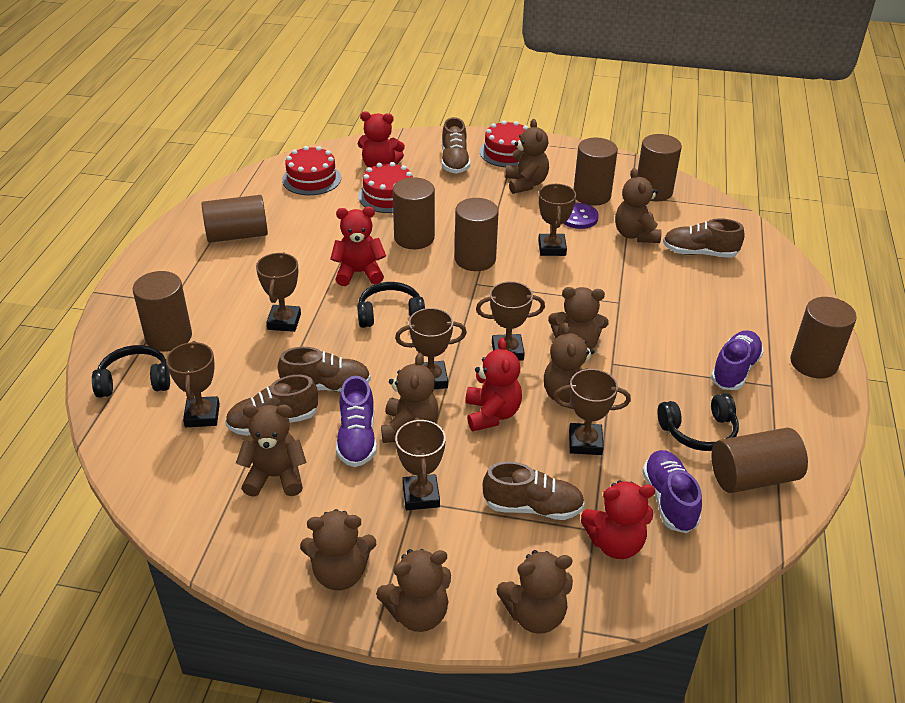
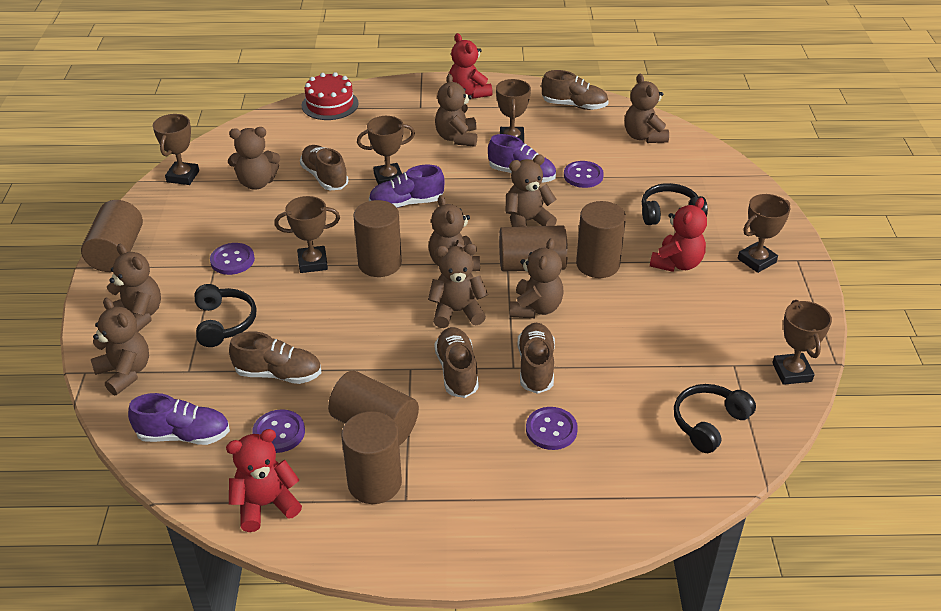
brown cylinder: 8 -> 6
brown trophy: 7 -> 6
purple button: 1 -> 4
red cake: 3 -> 1
red teddy bear: 4 -> 3

